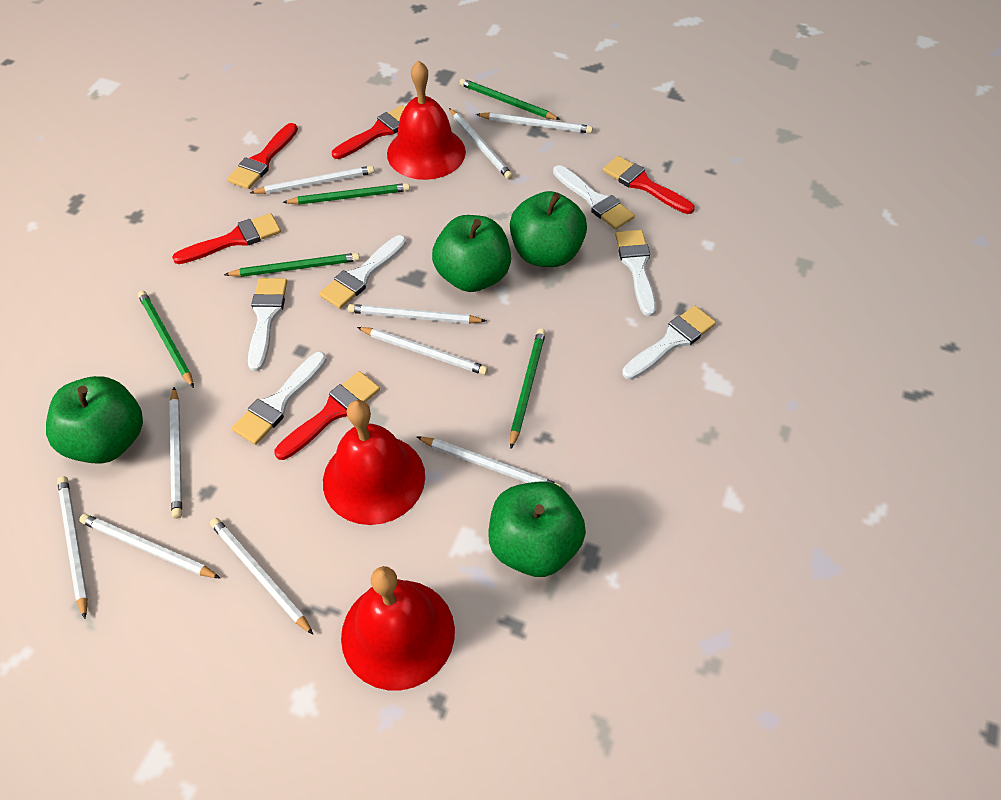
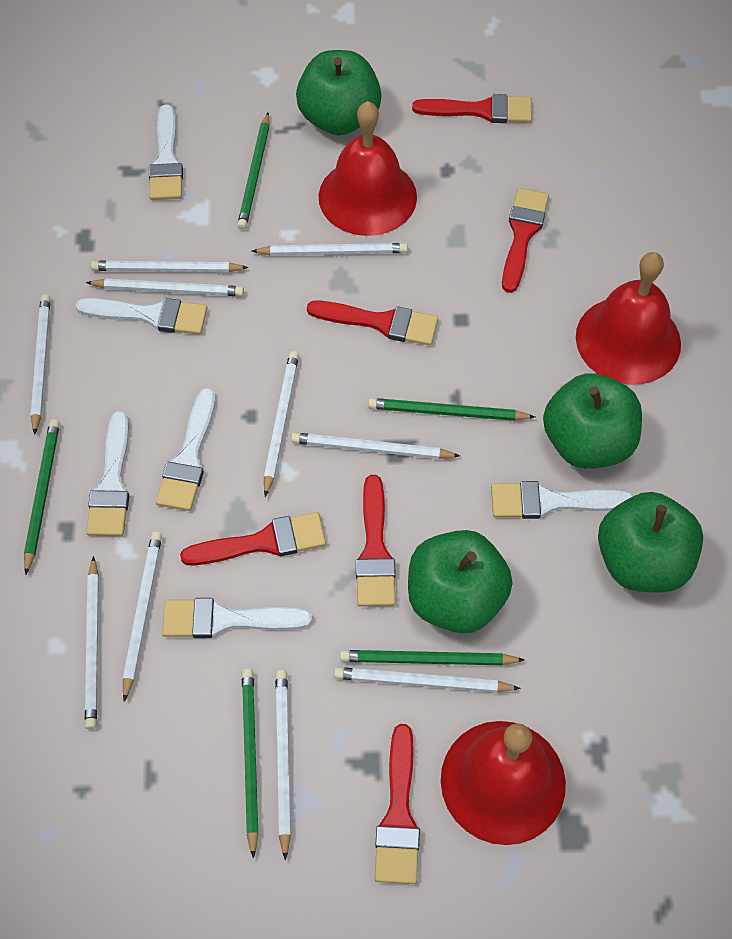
red brush: 5 -> 6

